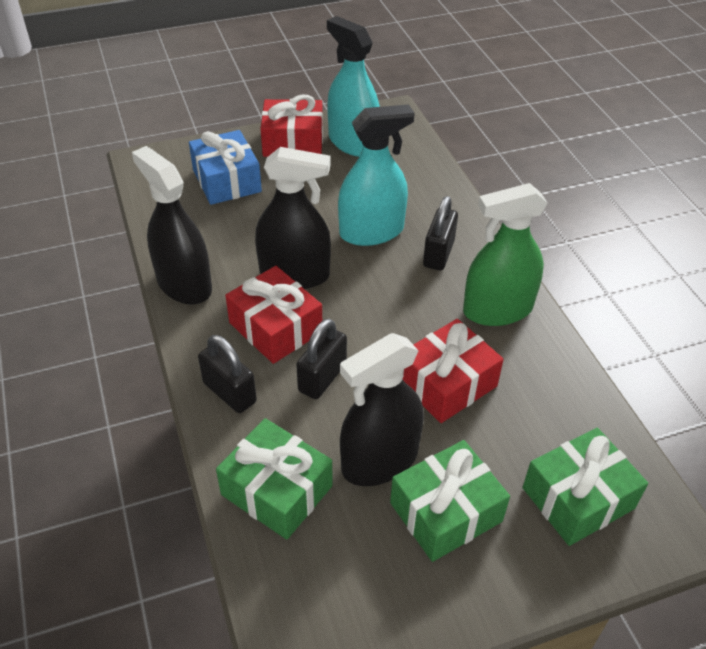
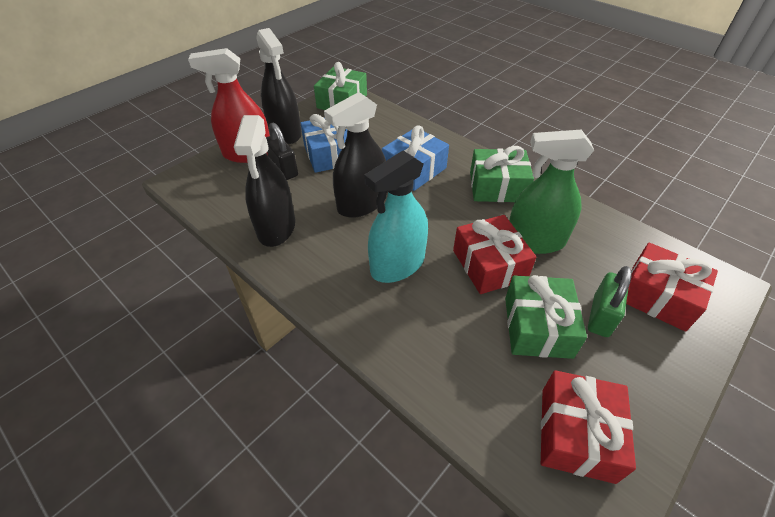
black padlock: 3 -> 1
blue gift: 1 -> 2
green padlock: 0 -> 1
red spray bottle: 0 -> 1
turquoise spray bottle: 2 -> 1

